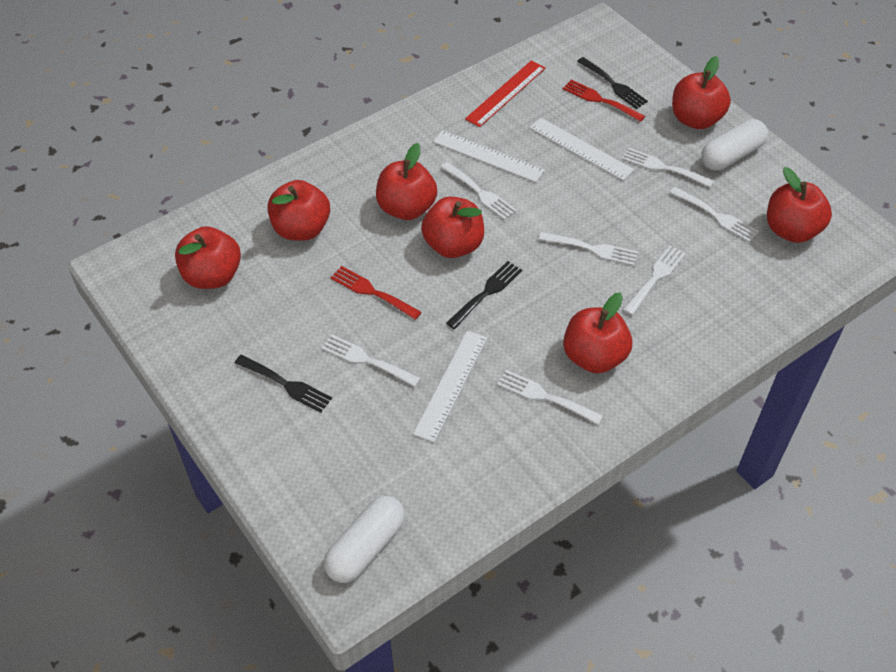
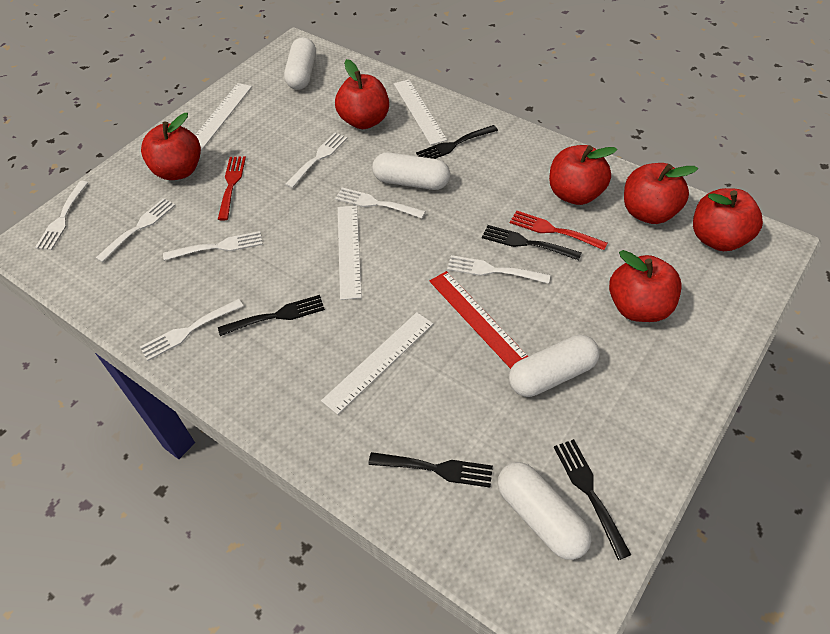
black fork: 3 -> 5
red apple: 7 -> 6
white capsule: 2 -> 4
white ruler: 3 -> 4

